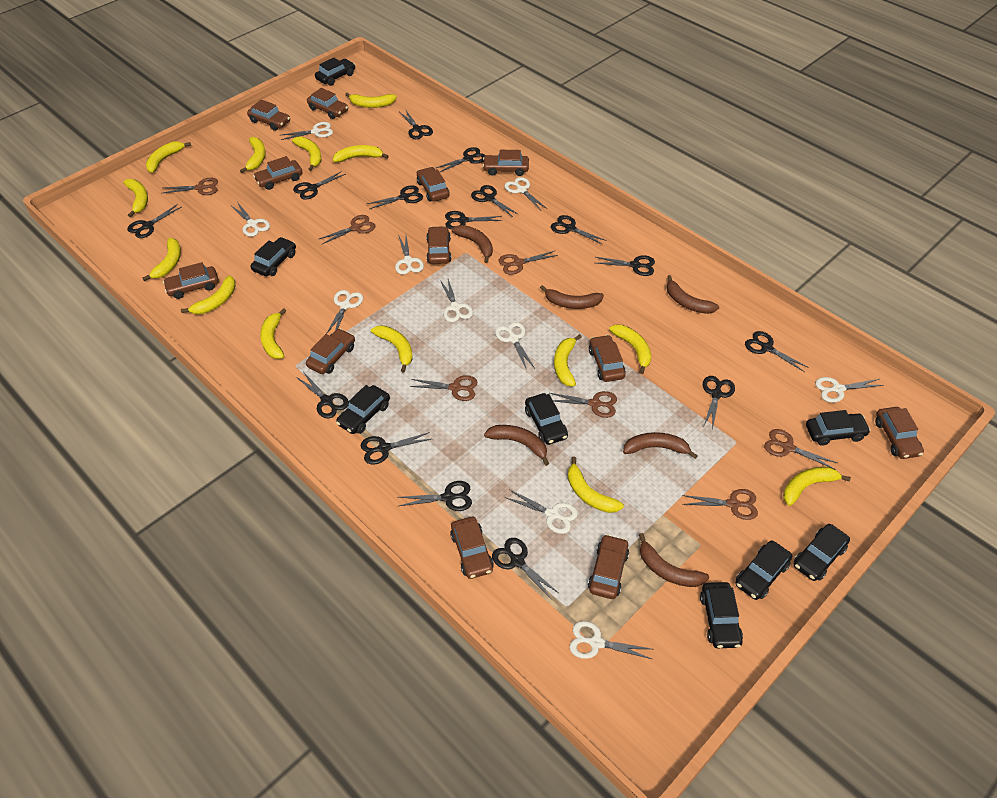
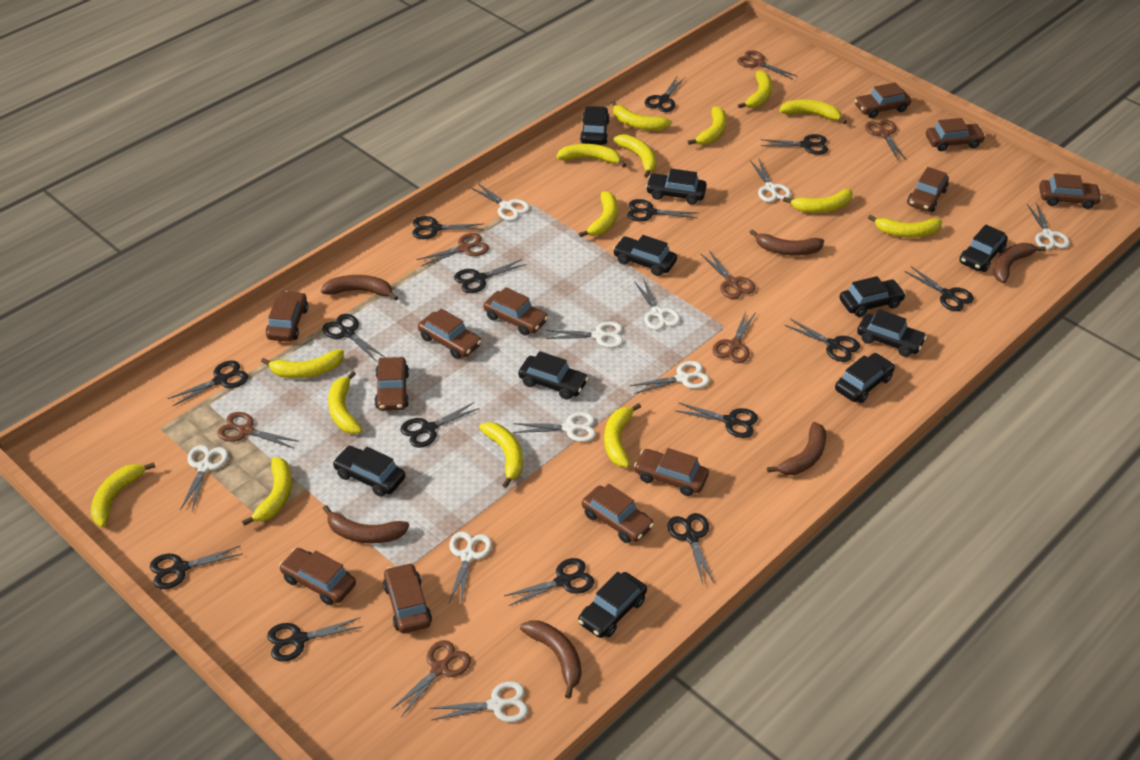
black car: 8 -> 10
yellow banana: 14 -> 15

